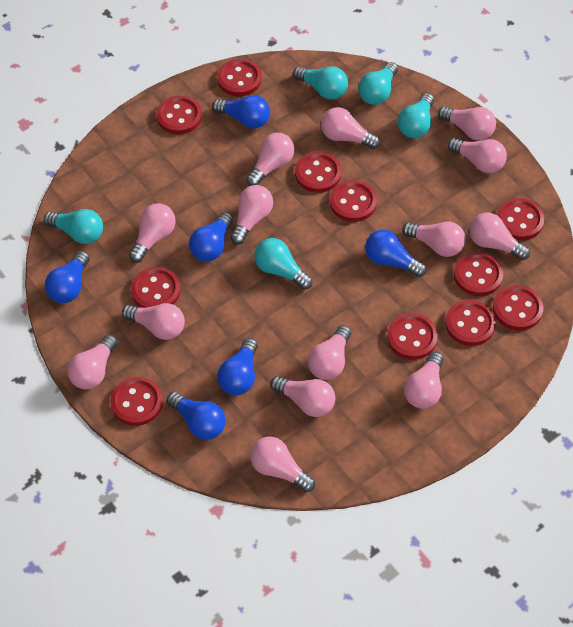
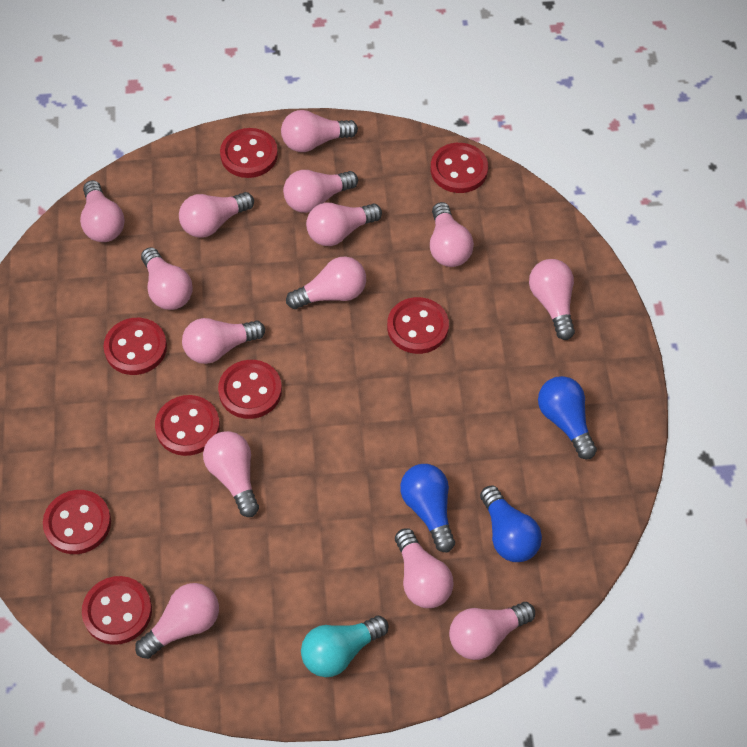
blue light bulb: 6 -> 3
red button: 11 -> 8
turquoise light bulb: 5 -> 1

